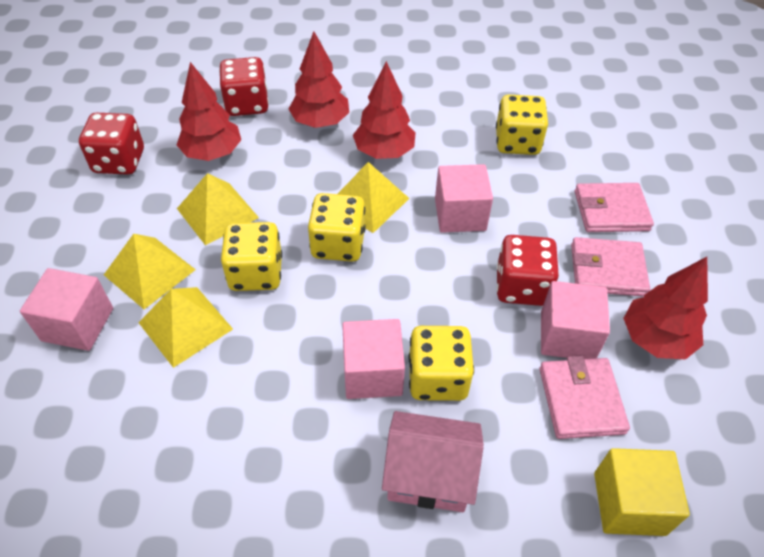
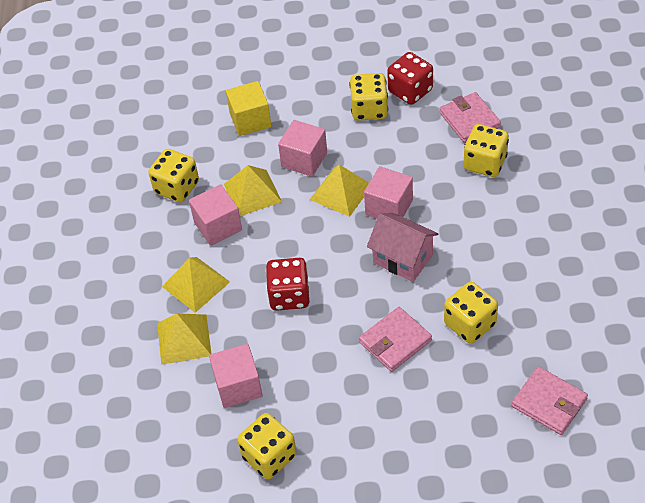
red dice: 3 -> 2
red tree: 4 -> 0
yellow dice: 4 -> 5

